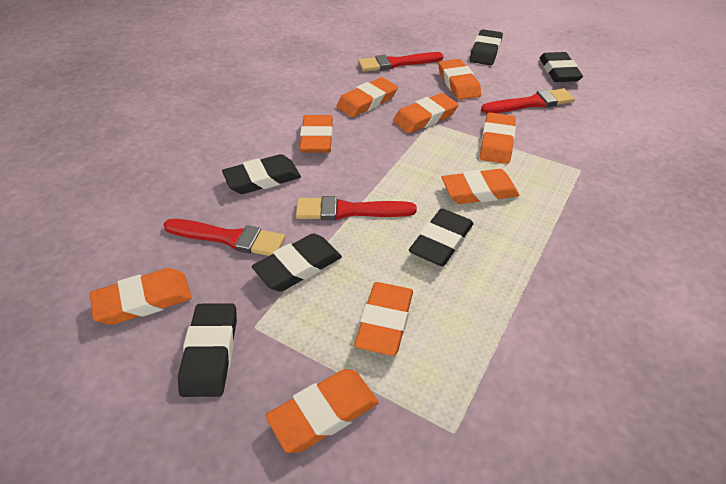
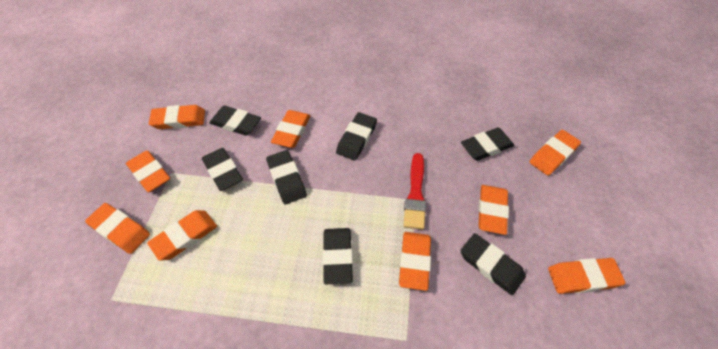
black eraser: 6 -> 7
red brush: 4 -> 1

